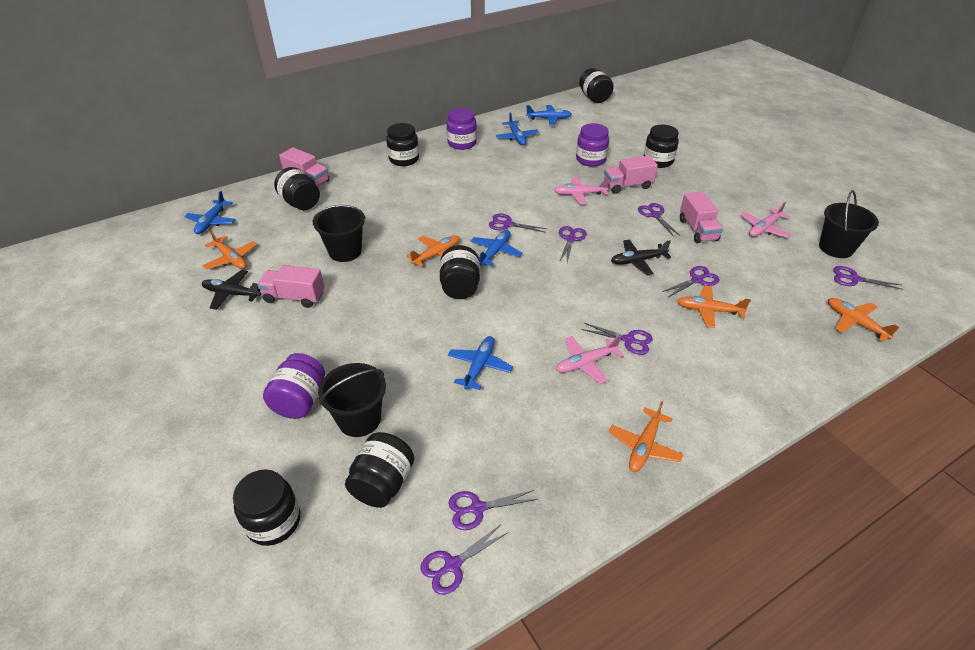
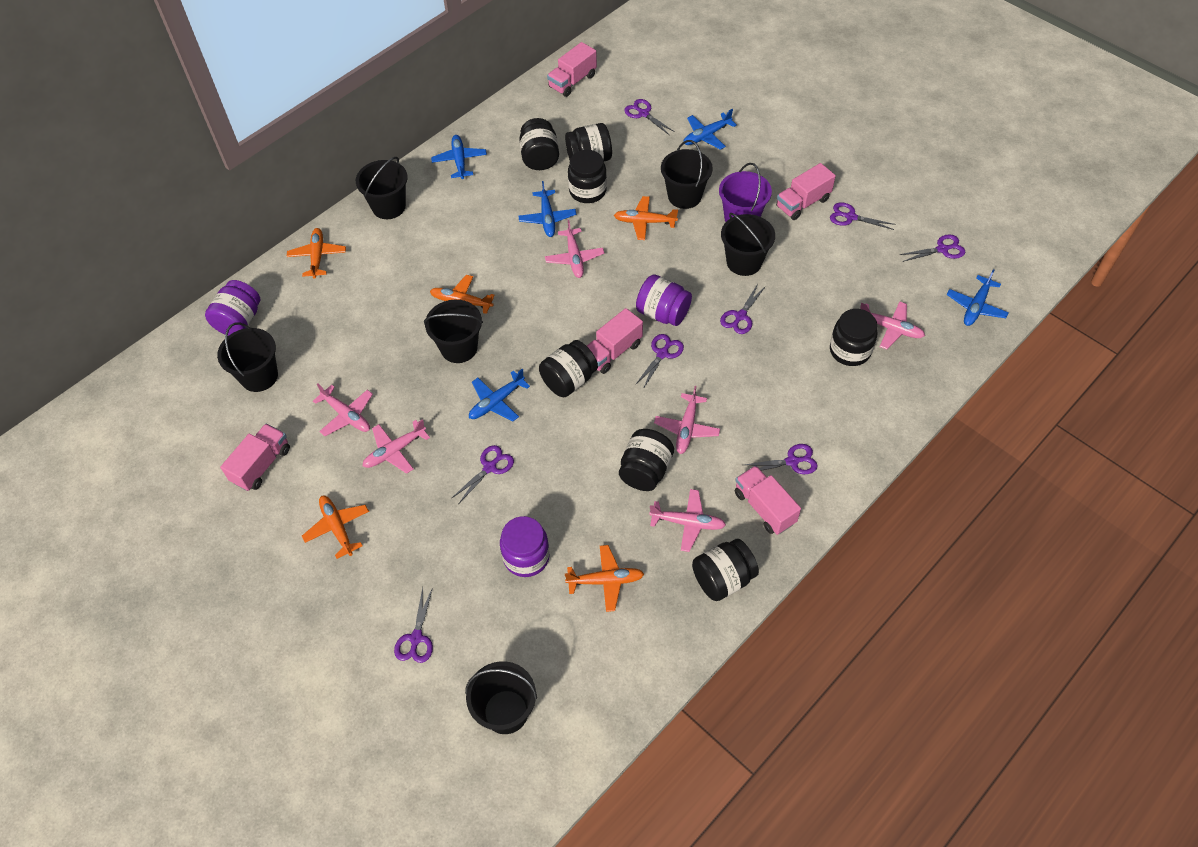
black bucket: 3 -> 6
black plane: 2 -> 0
pink plane: 3 -> 6
pink truck: 4 -> 5
purple bucket: 0 -> 1

